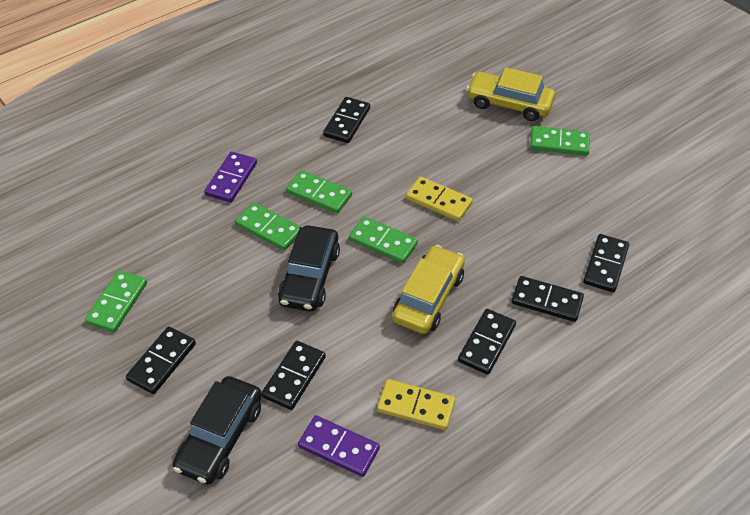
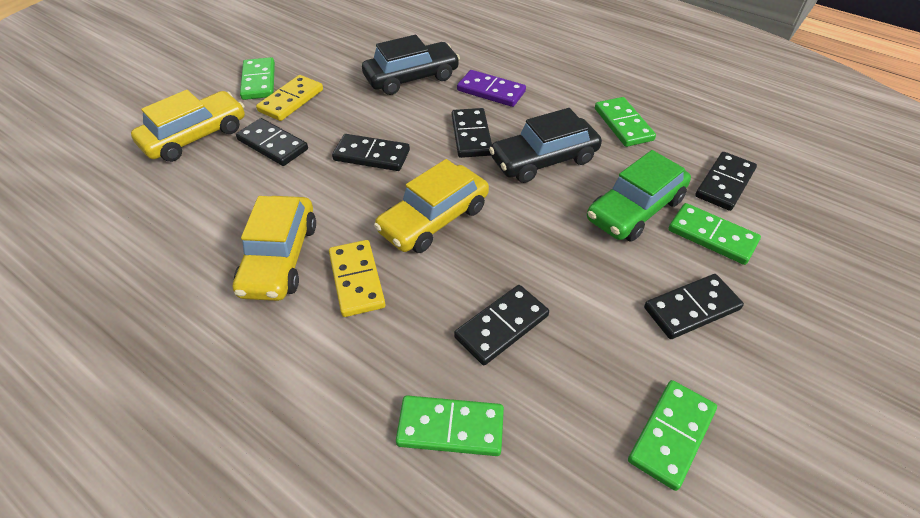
green car: 0 -> 1
purple domino: 2 -> 1
yellow car: 2 -> 3

